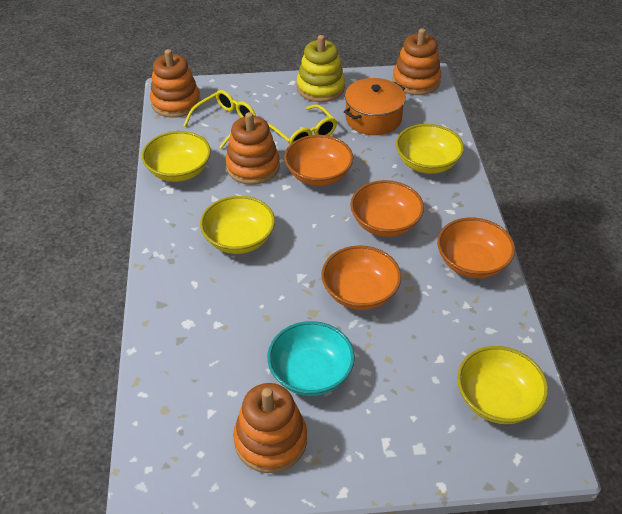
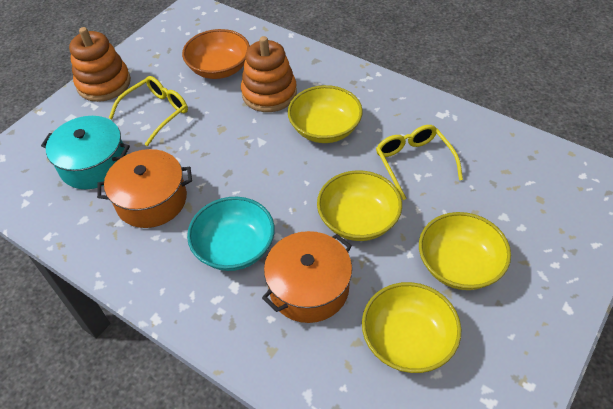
orange bowl: 4 -> 1
orange pot: 1 -> 2
orange stacking toy: 4 -> 2
turquoise pot: 0 -> 1
yellow stacking toy: 1 -> 0

